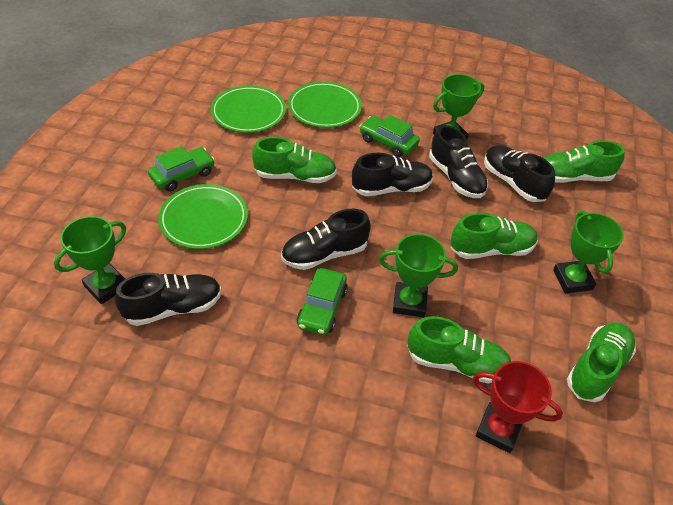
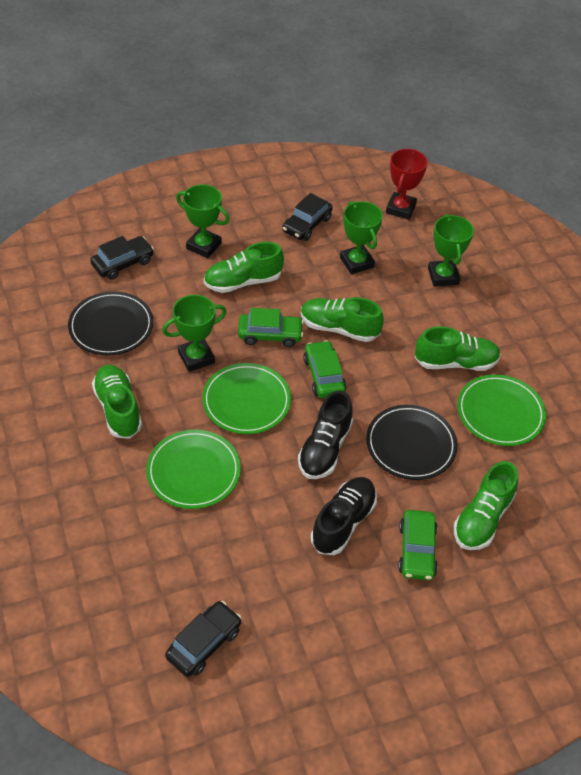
black car: 0 -> 3
black plate: 0 -> 2
black shoe: 5 -> 2

